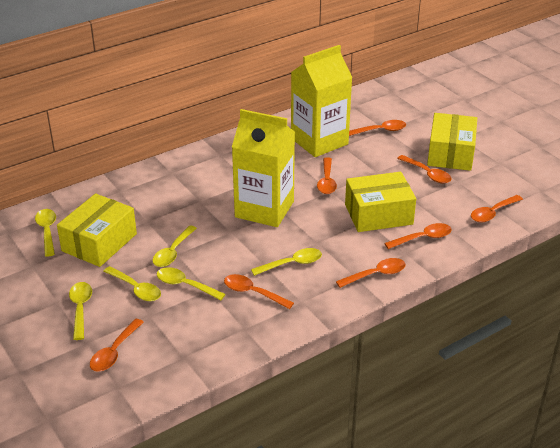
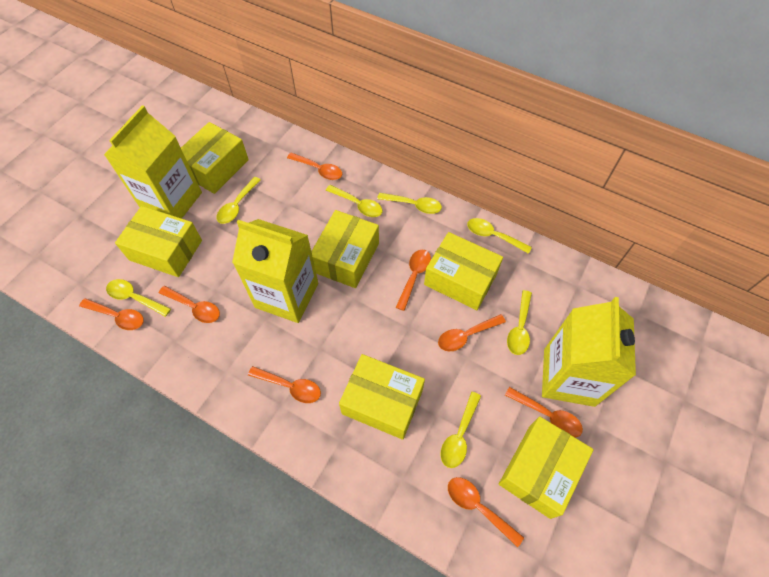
yellow box: 3 -> 6
yellow carton: 2 -> 3
yellow spoon: 6 -> 7

